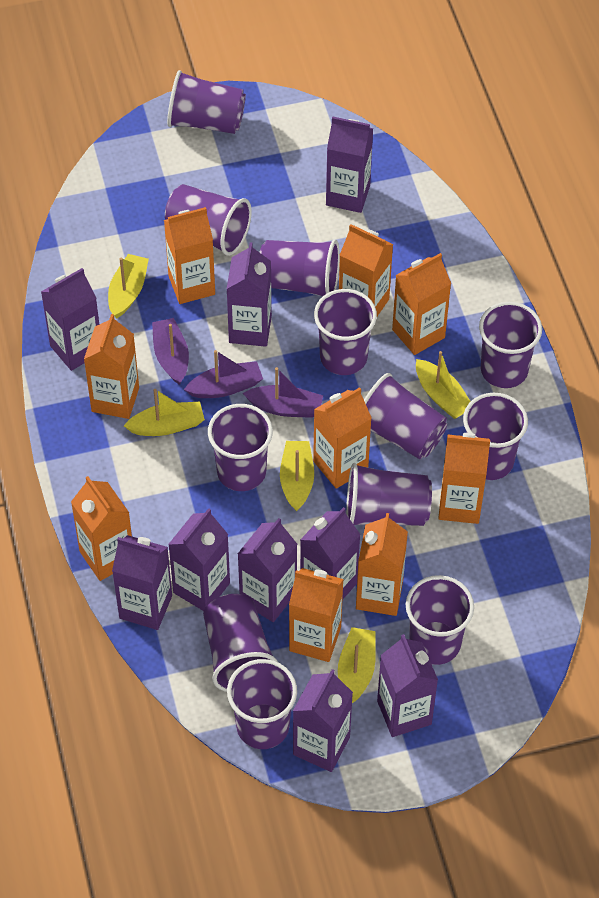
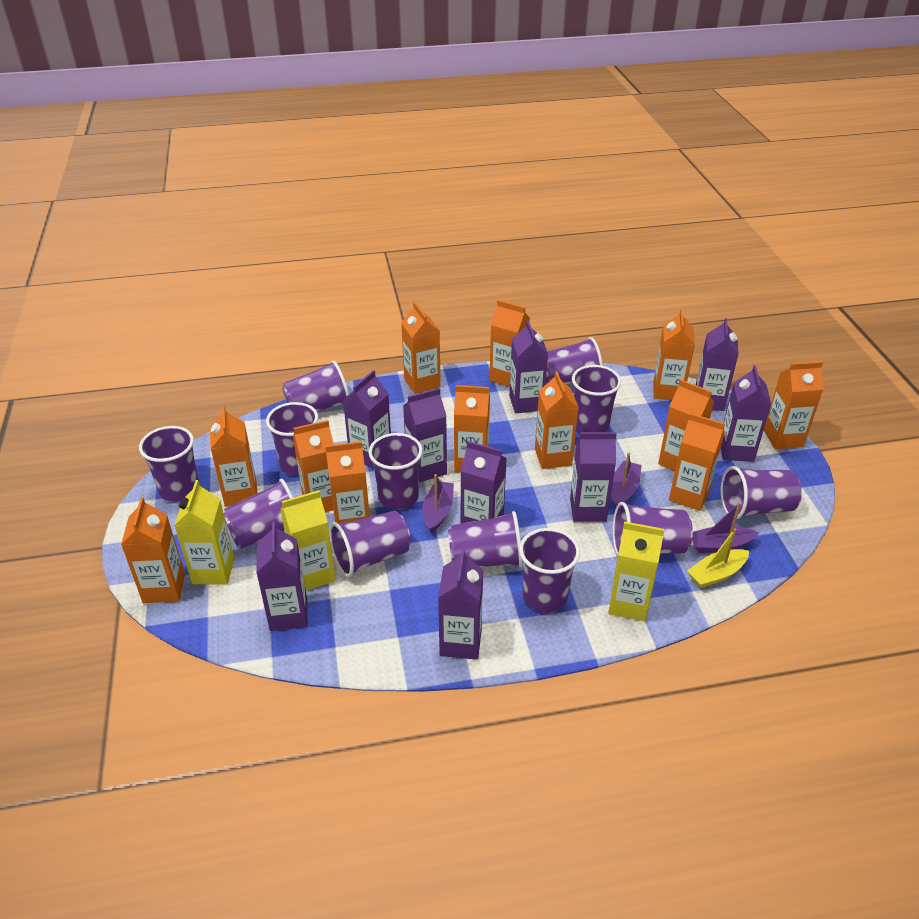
orange carton: 9 -> 12
yellow boat: 5 -> 1
yellow carton: 0 -> 3

